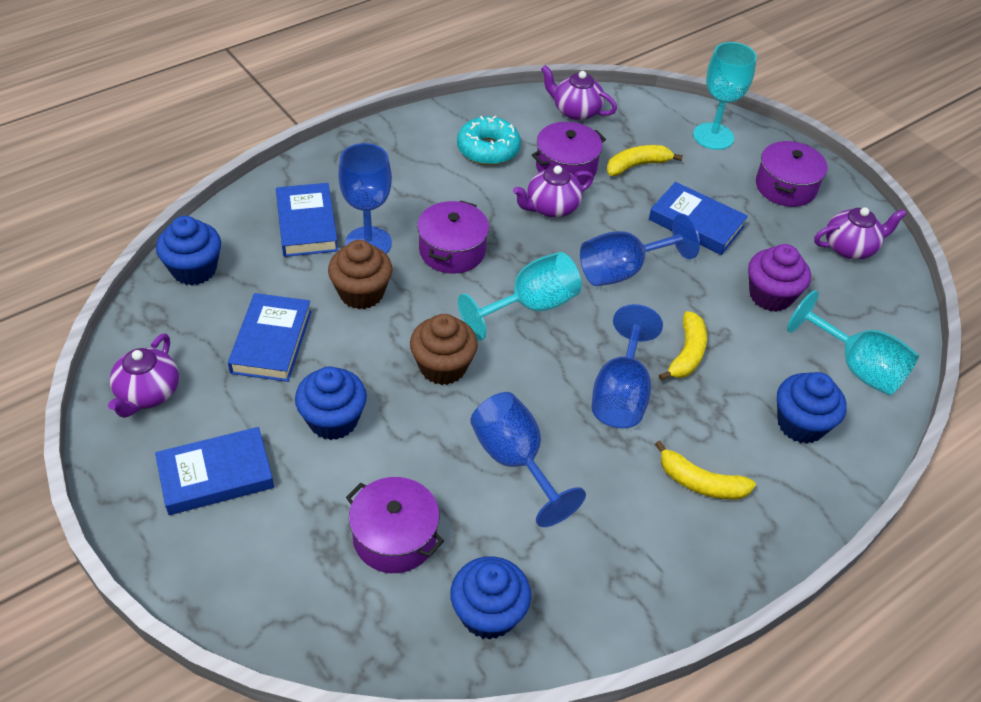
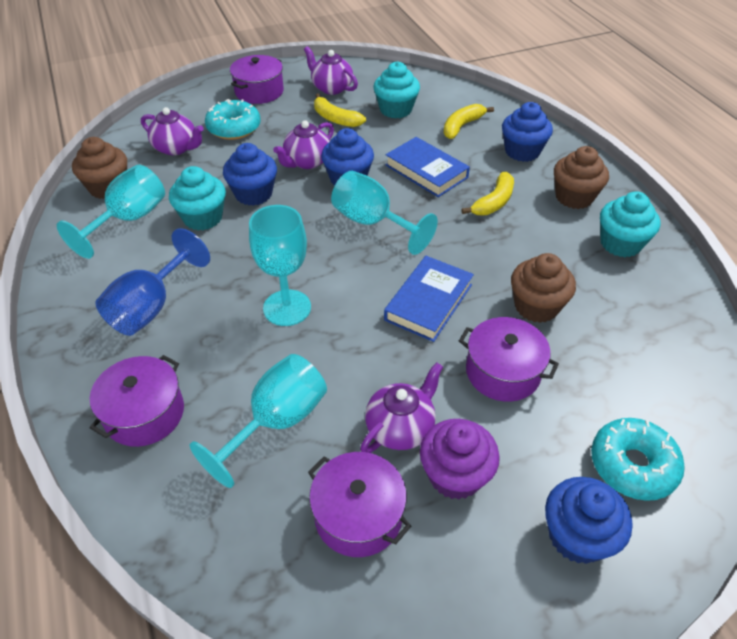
blue book: 4 -> 2
blue goblet: 4 -> 1
brown cupcake: 2 -> 3
turquoise cupcake: 0 -> 3
turquoise donut: 1 -> 2
turquoise goblet: 3 -> 4

